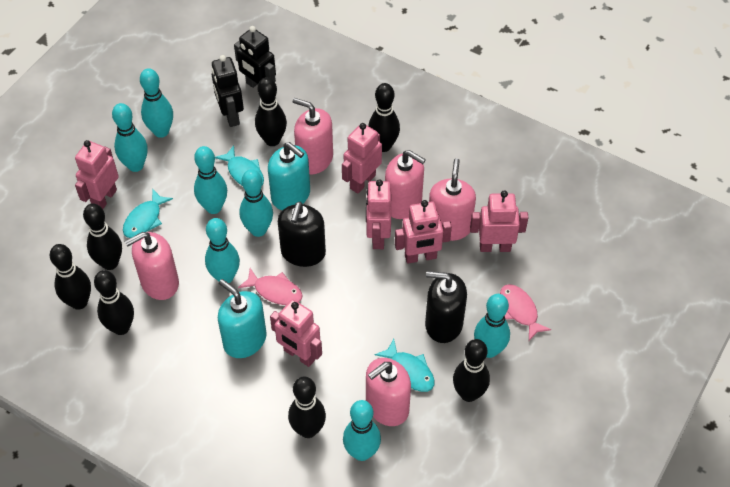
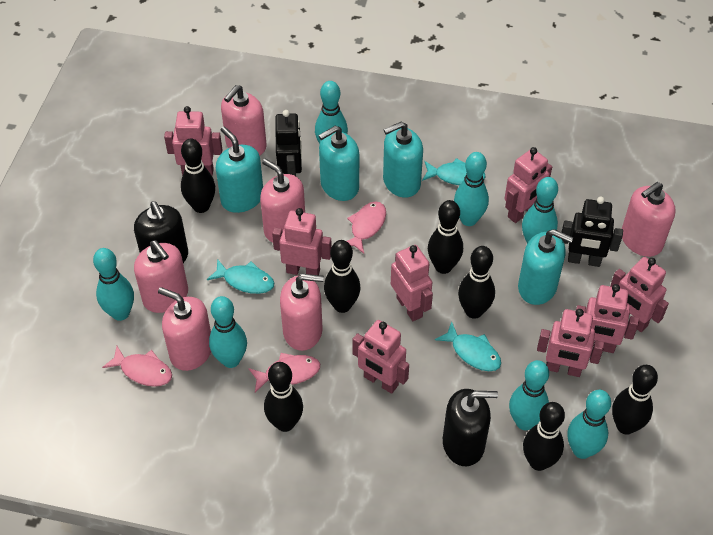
pink fish: 2 -> 3
pink robot: 6 -> 8
pink soap dispenser: 5 -> 6
turquoise soap dispenser: 2 -> 4

